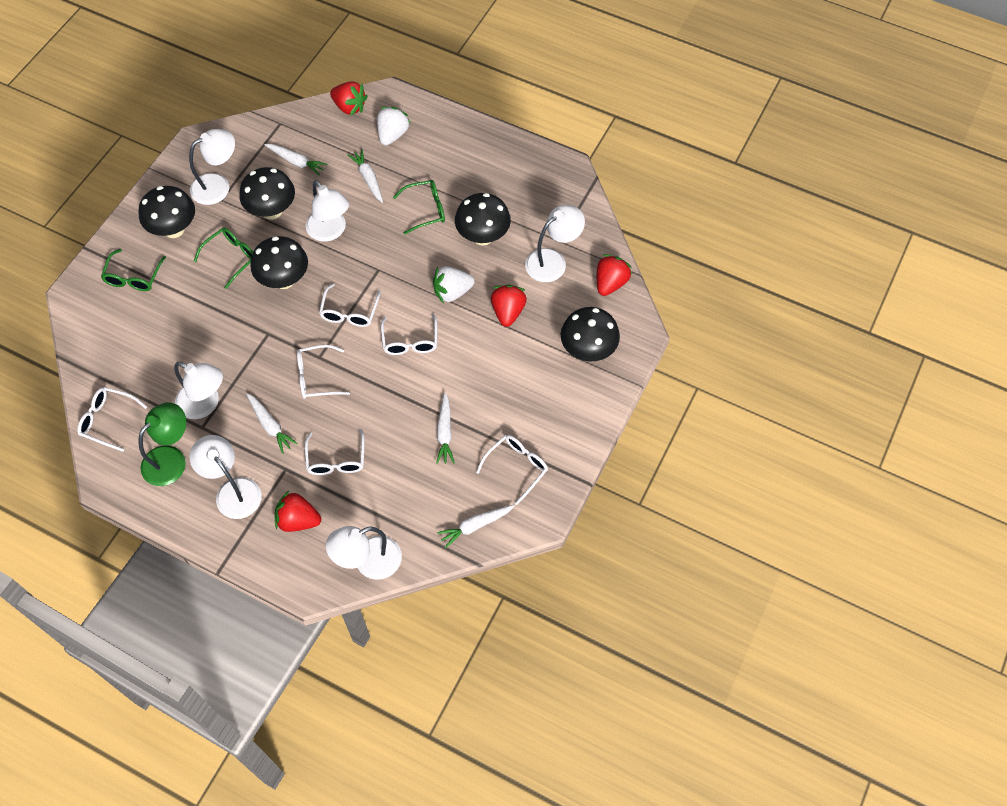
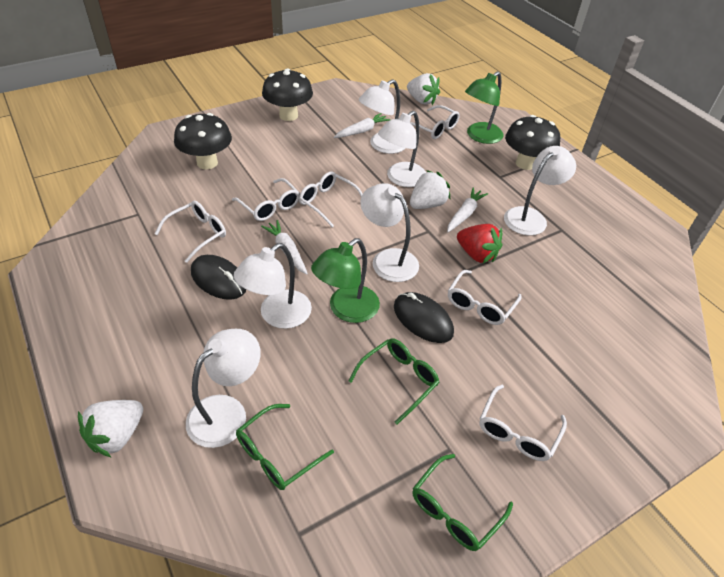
black mouse: 0 -> 2
black mushroom: 5 -> 3
green lamp: 1 -> 2
red strawberry: 4 -> 1
white carrot: 5 -> 3
white strawberry: 2 -> 3

